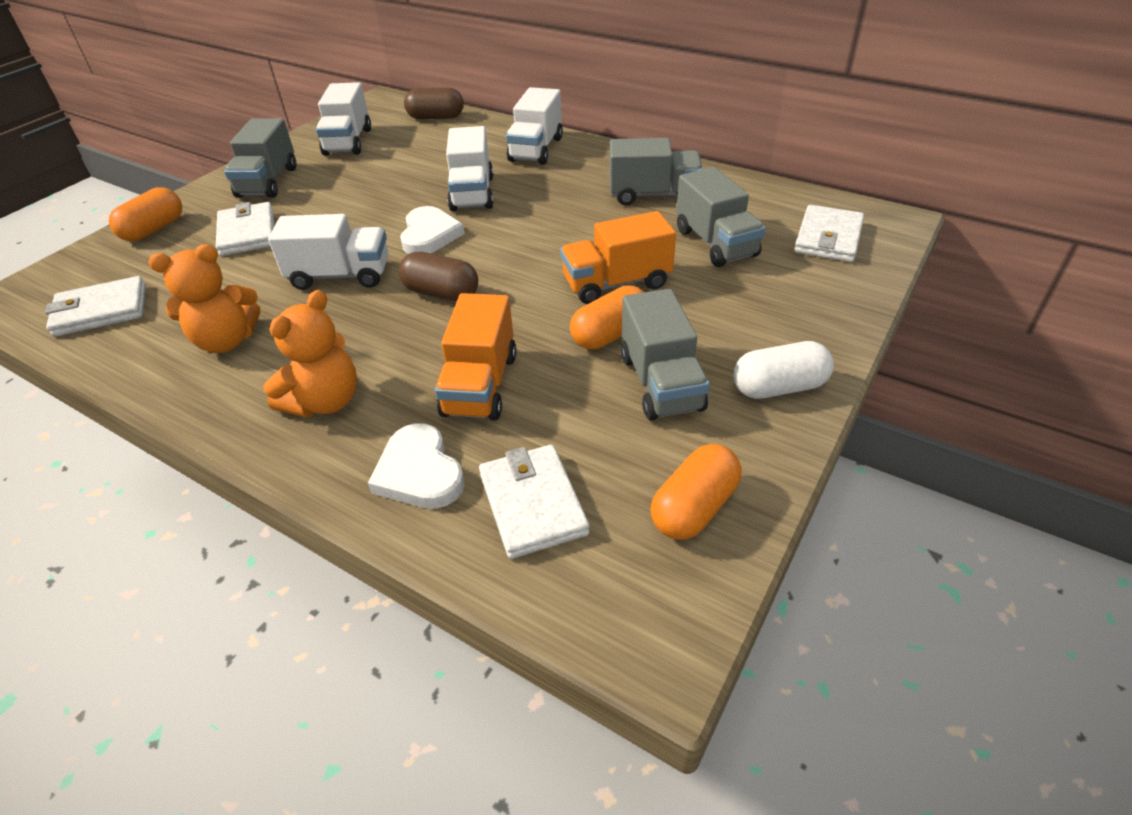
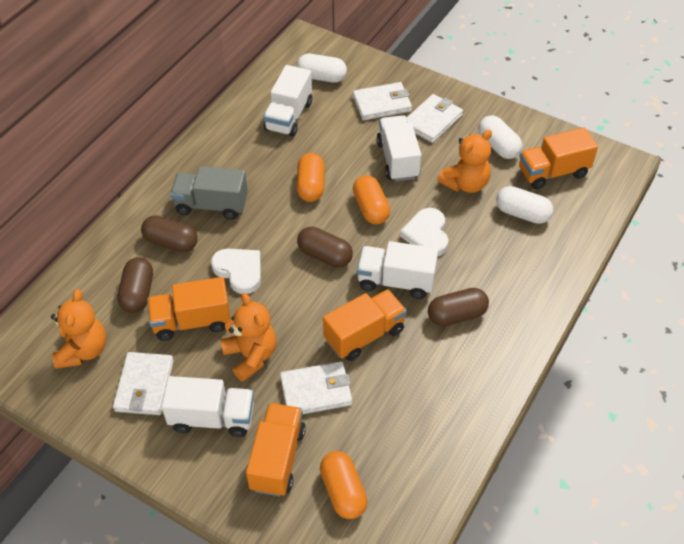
brown capsule: 2 -> 4
grey truck: 4 -> 1
orange teddy bear: 2 -> 3
orange truck: 2 -> 4
white capsule: 1 -> 3

